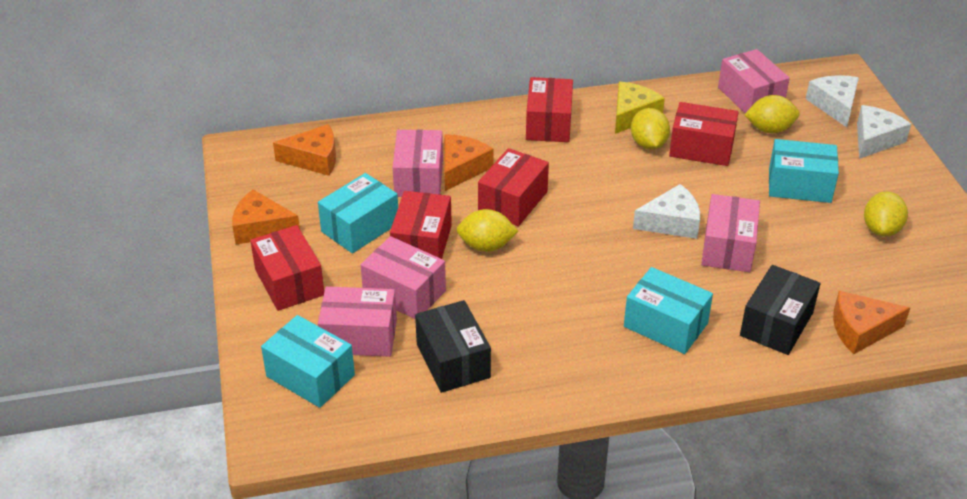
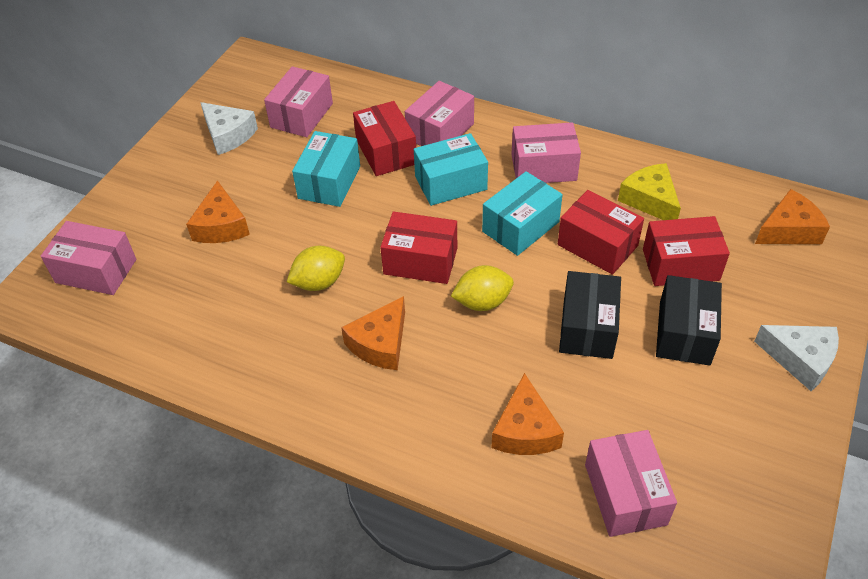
red box: 5 -> 4
turquoise box: 4 -> 3
white cheese: 3 -> 2
yellow lemon: 4 -> 2

